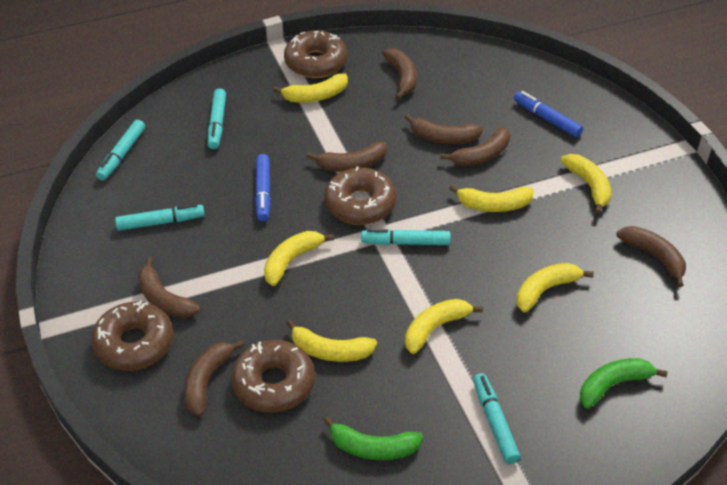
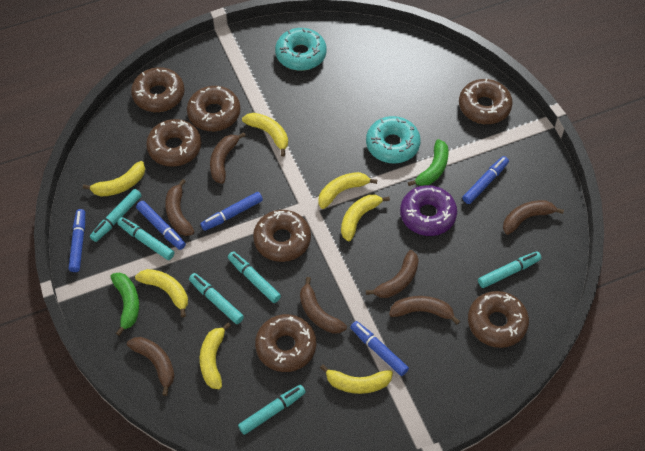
blue marker: 2 -> 5
brown donut: 4 -> 7
purple donut: 0 -> 1
turquoise donut: 0 -> 2
turquoise marker: 5 -> 6

